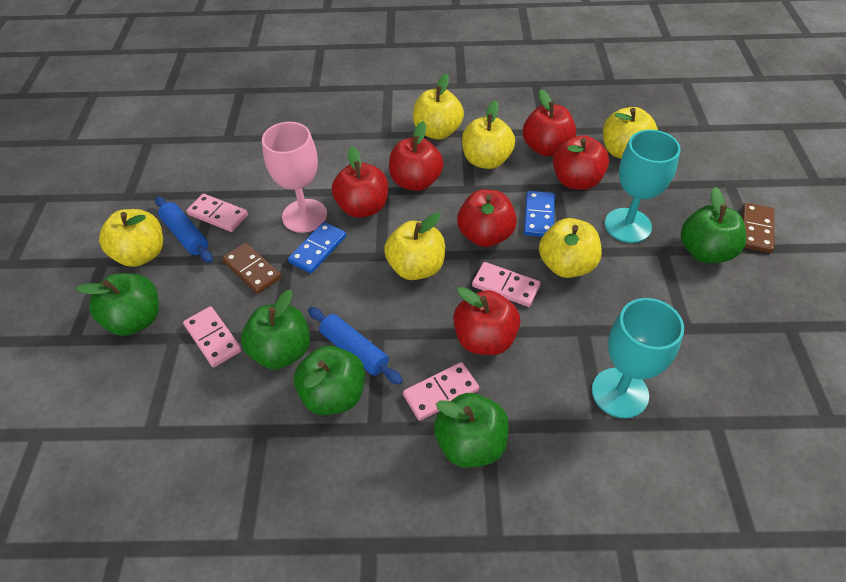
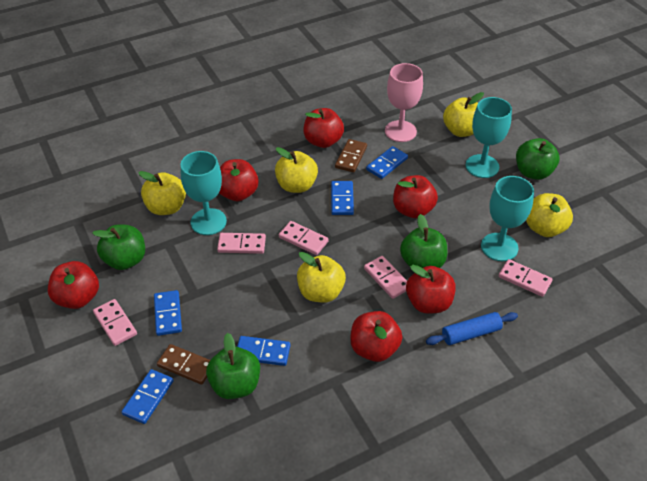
blue domino: 2 -> 5
blue rolling pin: 2 -> 1
green apple: 5 -> 4
pink domino: 4 -> 5
turquoise goblet: 2 -> 3
yellow apple: 6 -> 5

